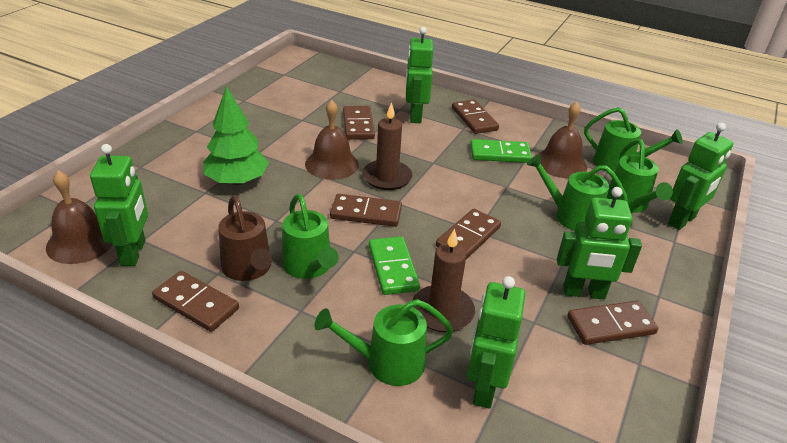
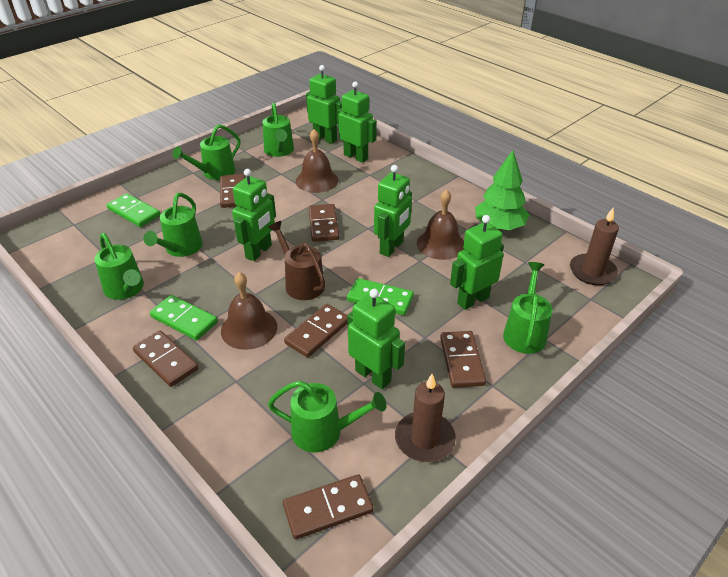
green domino: 2 -> 3
green robot: 5 -> 6
green watering can: 5 -> 6

